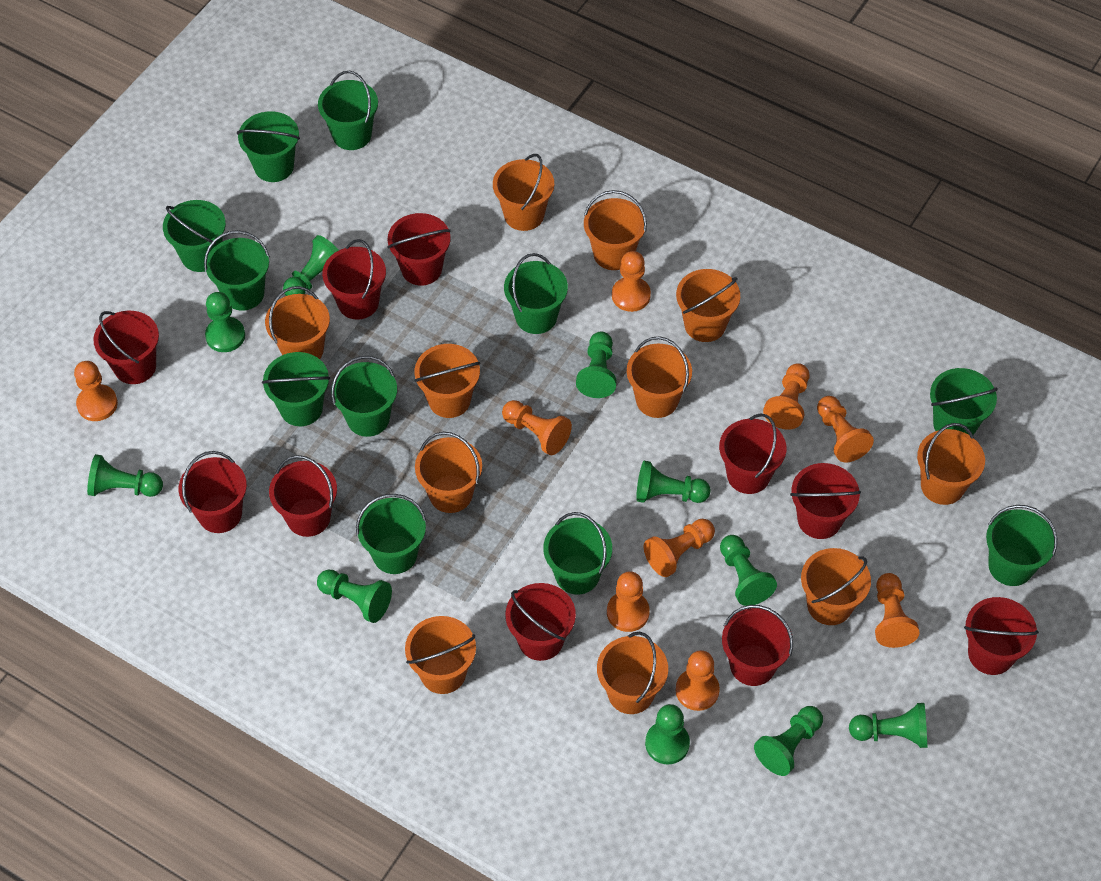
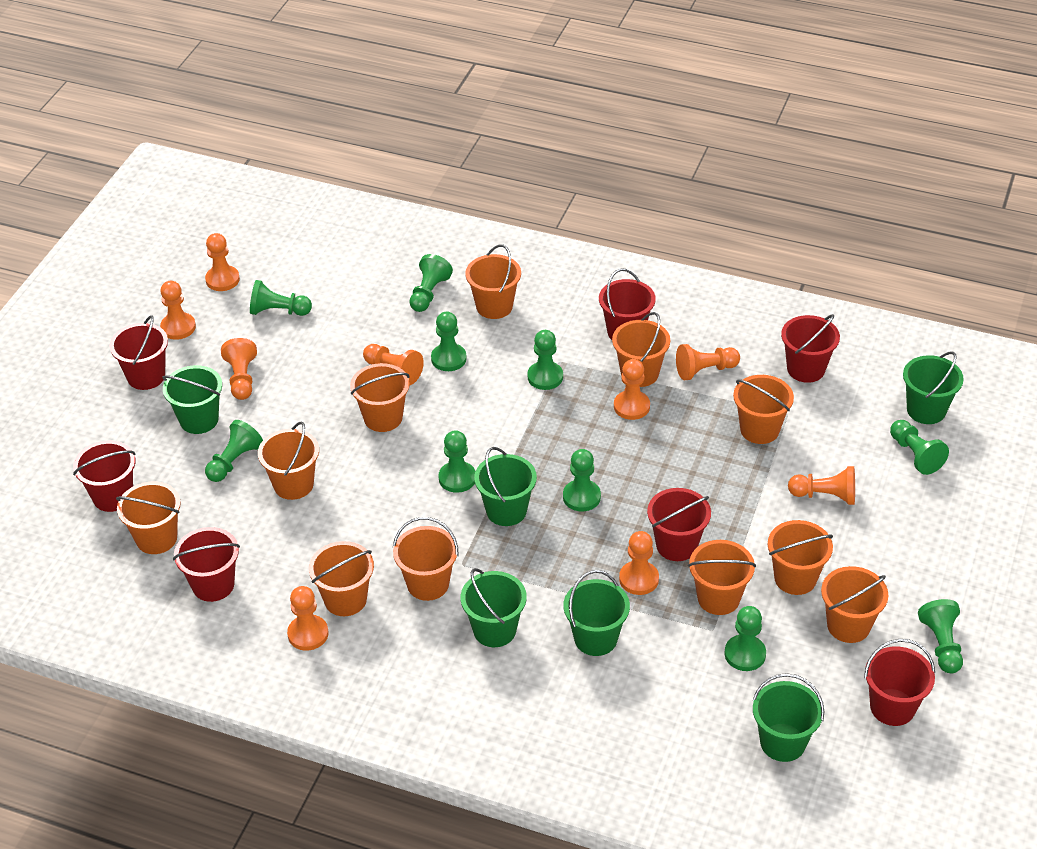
green bucket: 11 -> 6
red bucket: 10 -> 7

